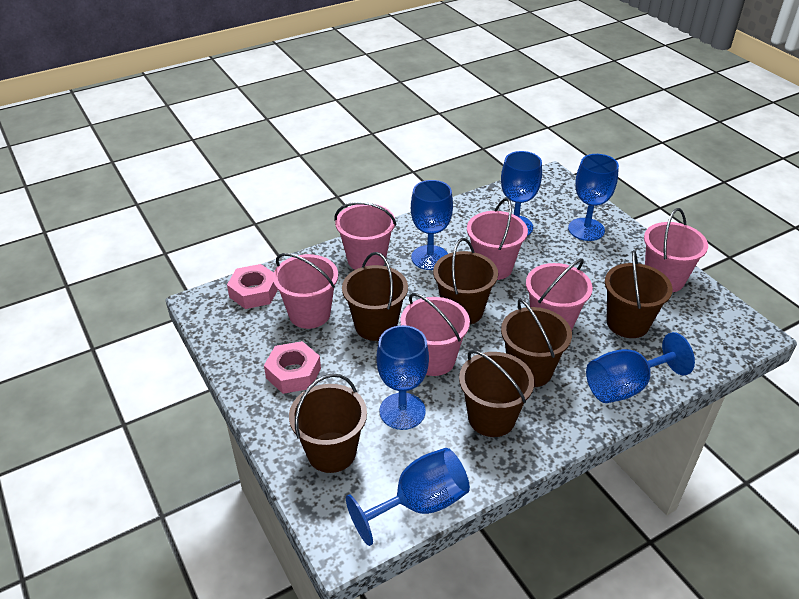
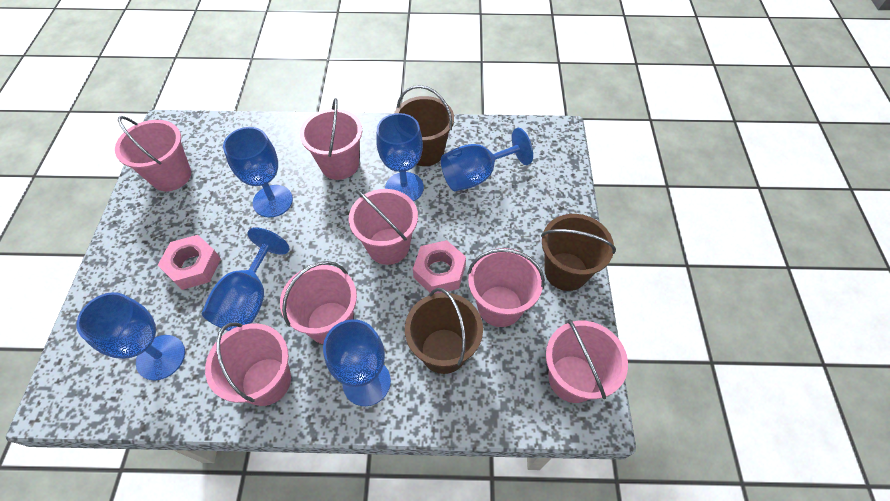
brown bucket: 6 -> 3
pink bucket: 6 -> 7

